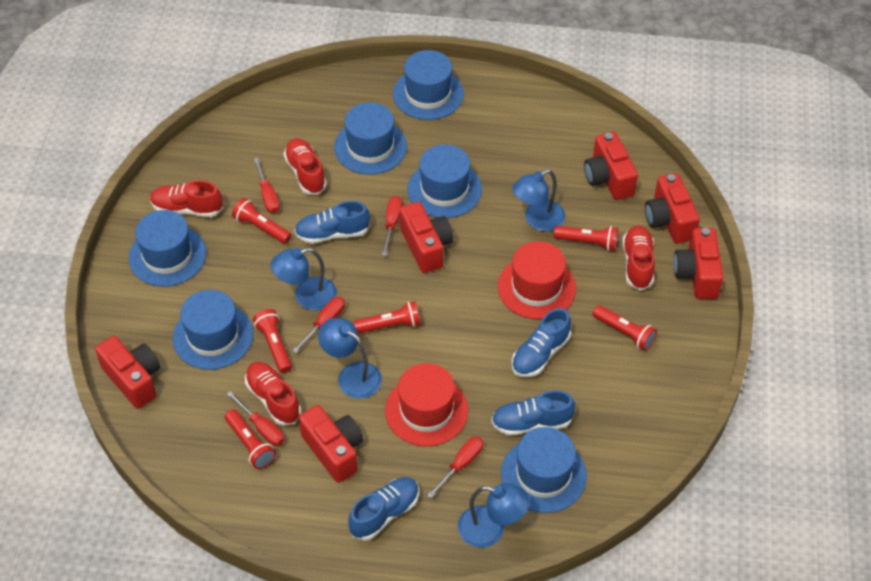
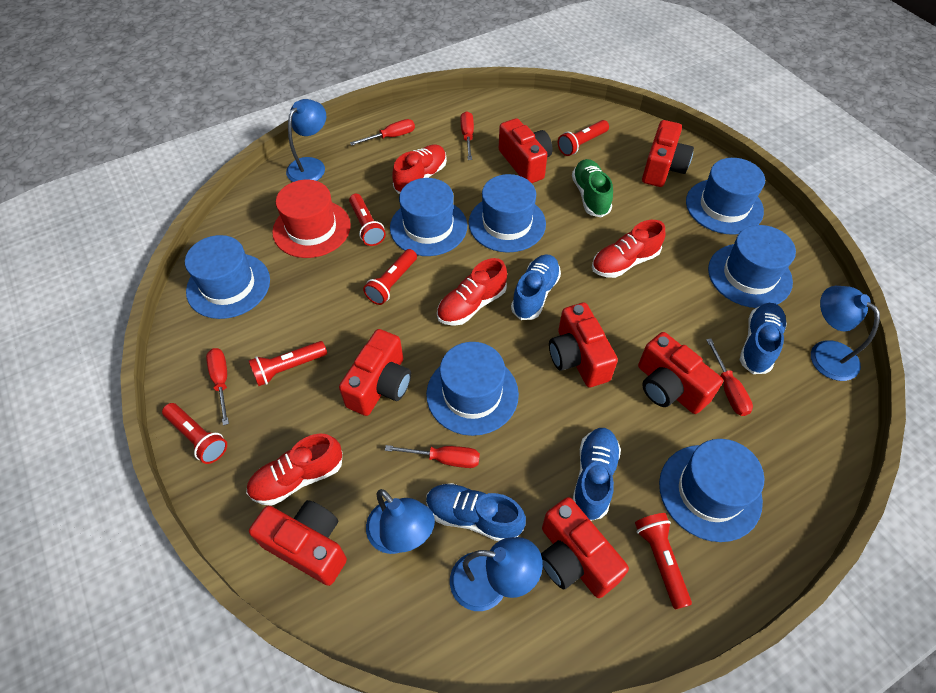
blue hat: 6 -> 7
green shoe: 0 -> 1
red camera: 6 -> 7
red hat: 2 -> 1

